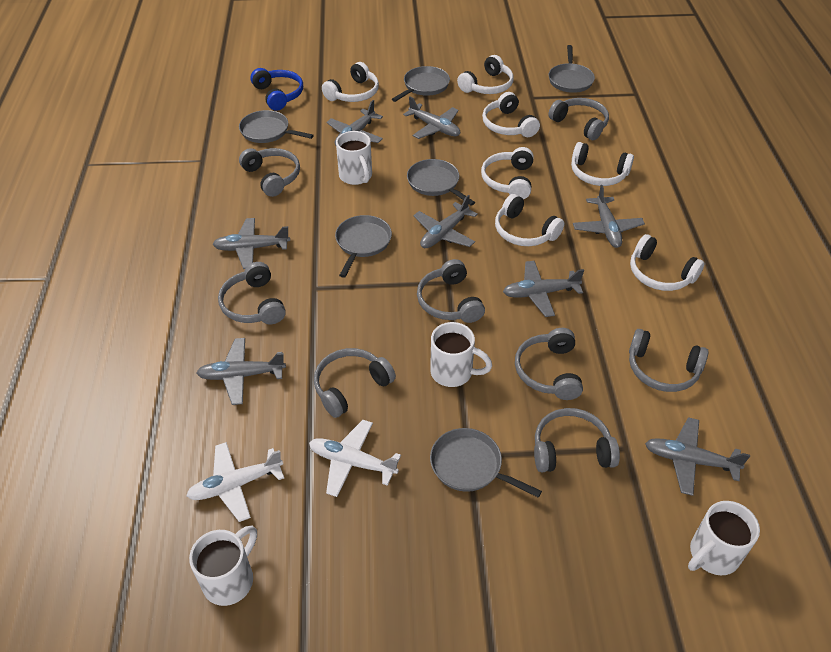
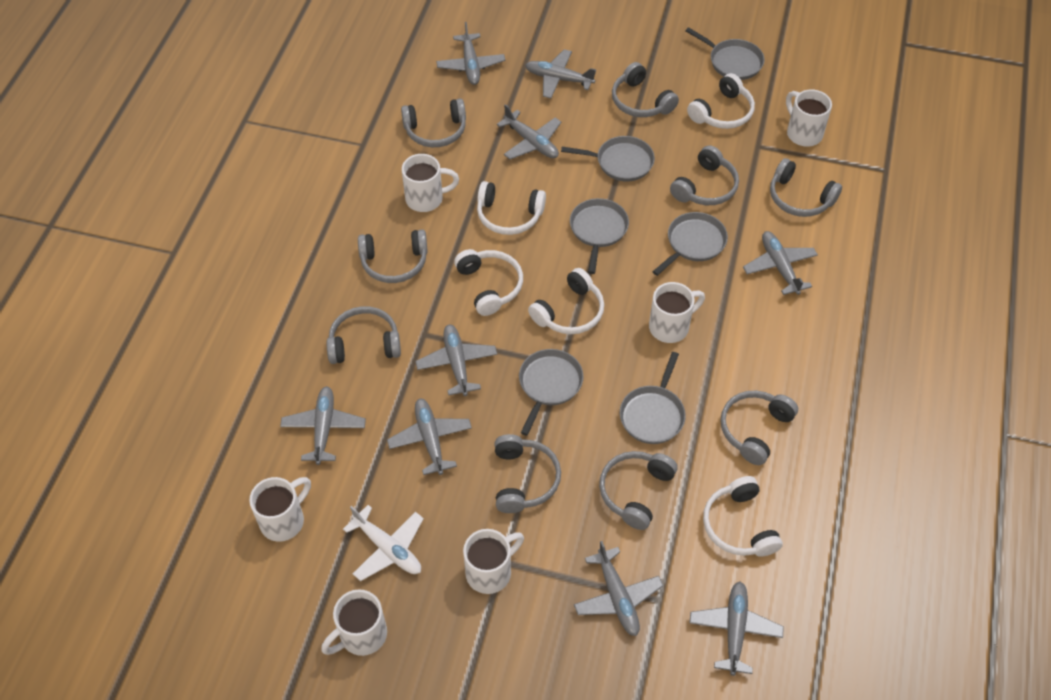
blue headphones: 1 -> 0
grey headphones: 8 -> 9
grey plane: 8 -> 9
white headphones: 7 -> 5
white mug: 4 -> 6
white plane: 2 -> 1

